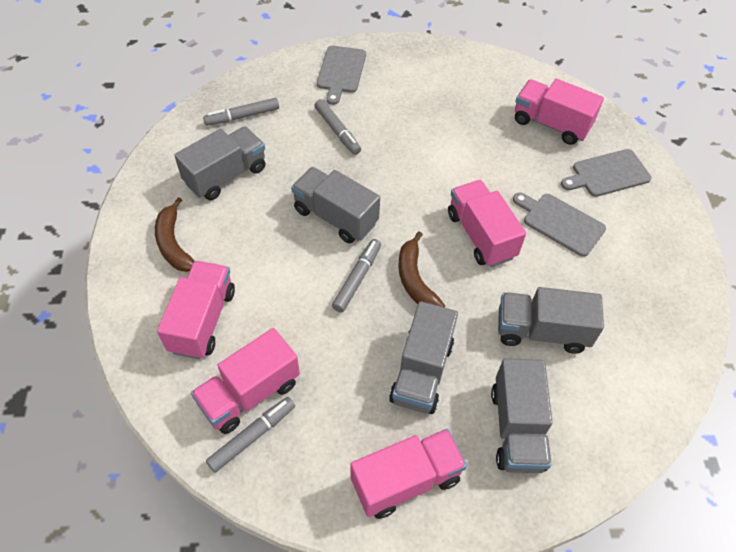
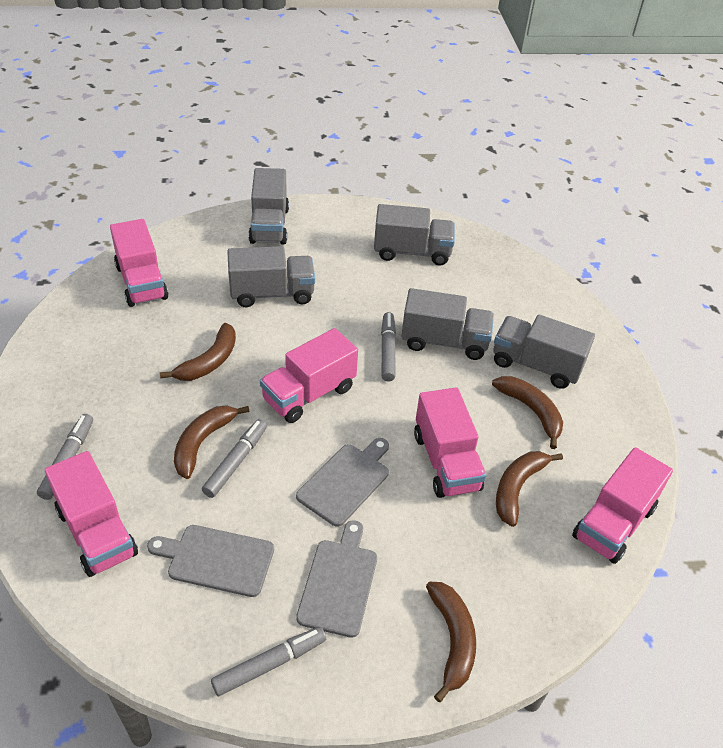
brown banana: 2 -> 5

